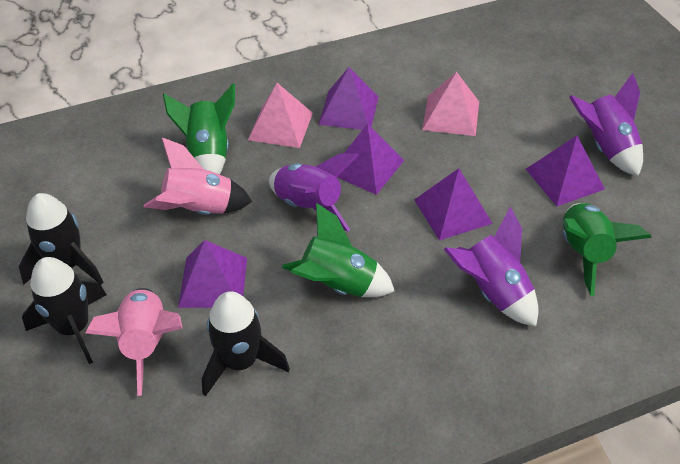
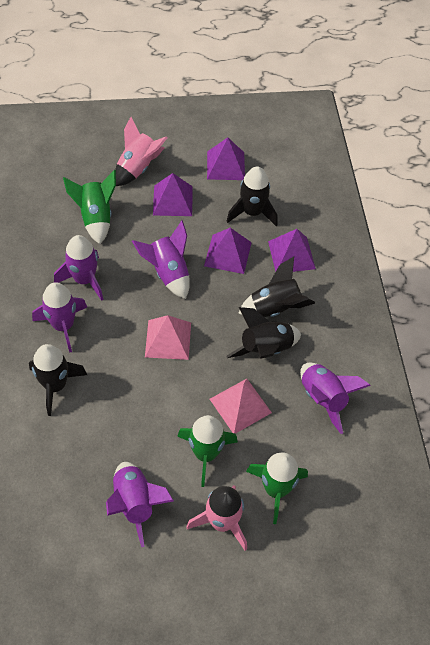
black rocket: 3 -> 4
purple pyramid: 5 -> 4
purple rocket: 3 -> 5

